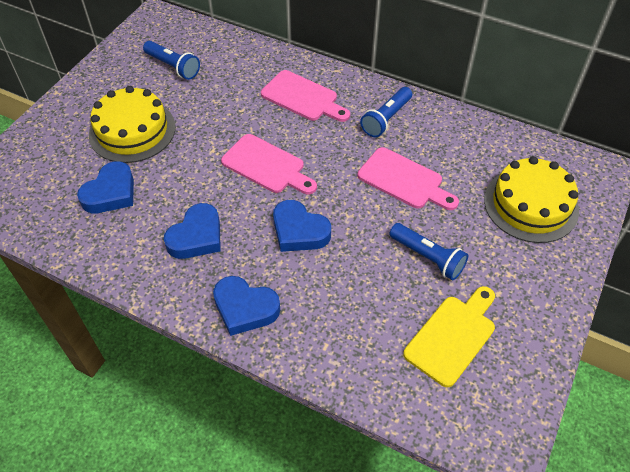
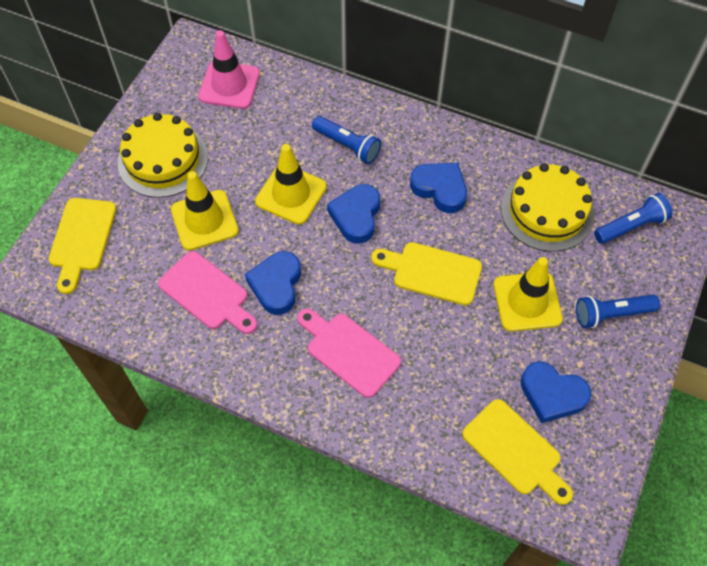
pink cutting board: 3 -> 2
pink traffic cone: 0 -> 1
yellow cutting board: 1 -> 3
yellow traffic cone: 0 -> 3

